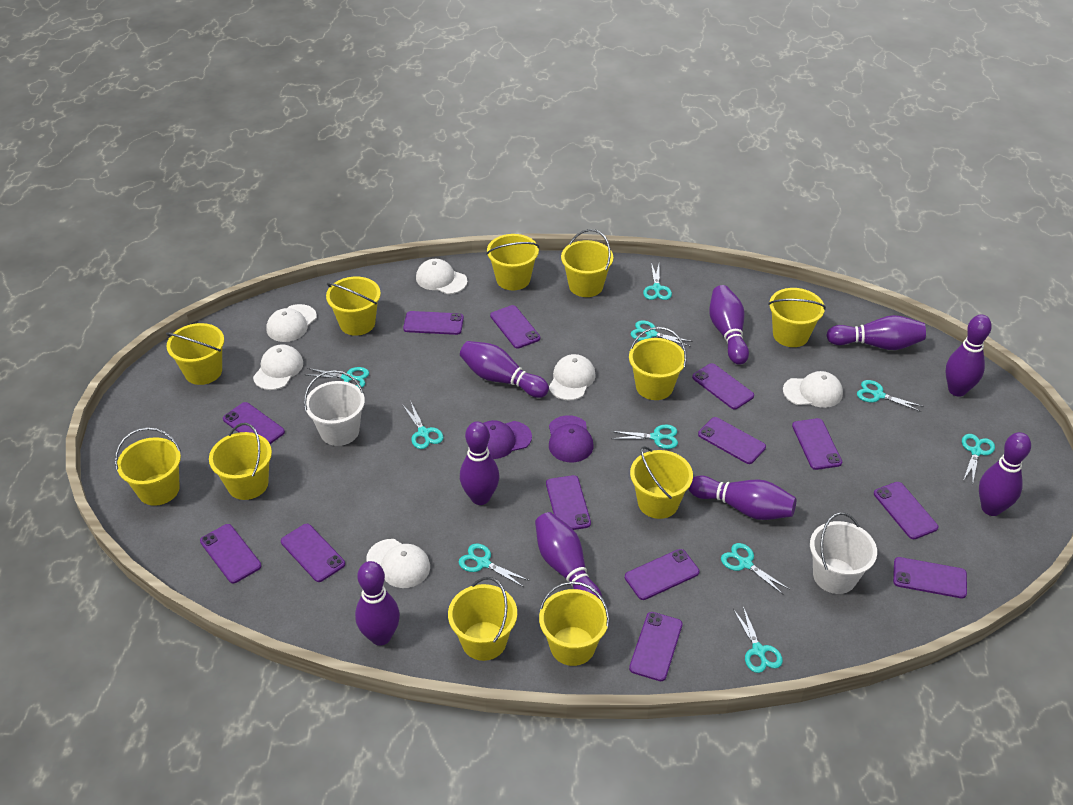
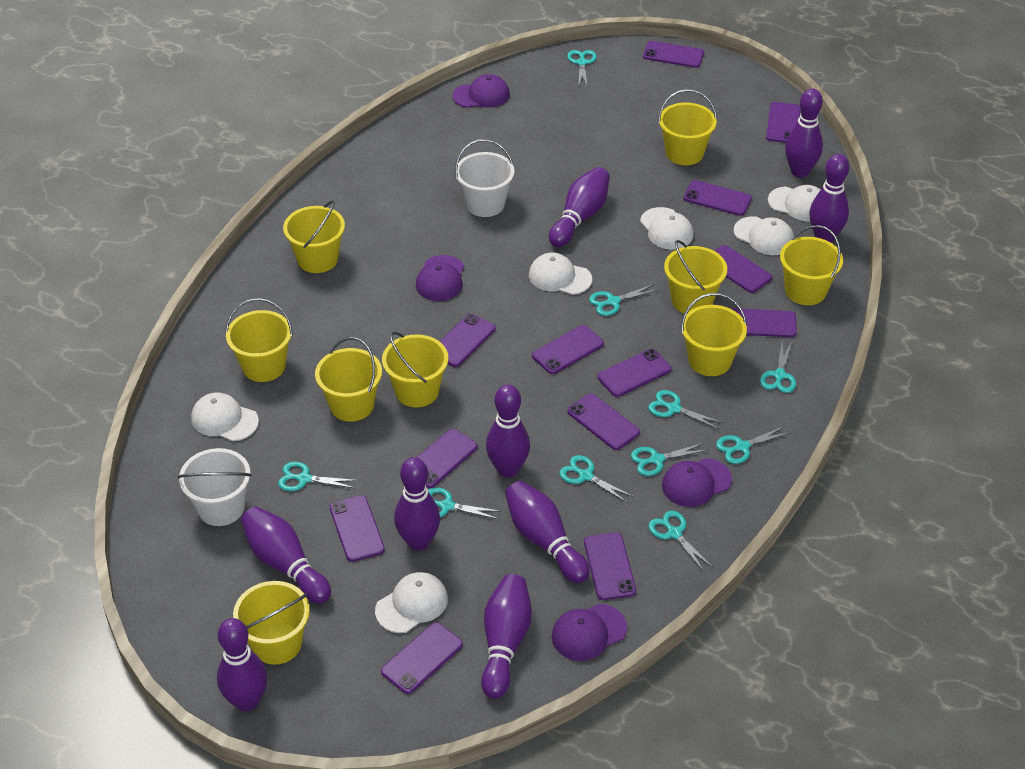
purple cap: 2 -> 4
yellow bucket: 11 -> 9

